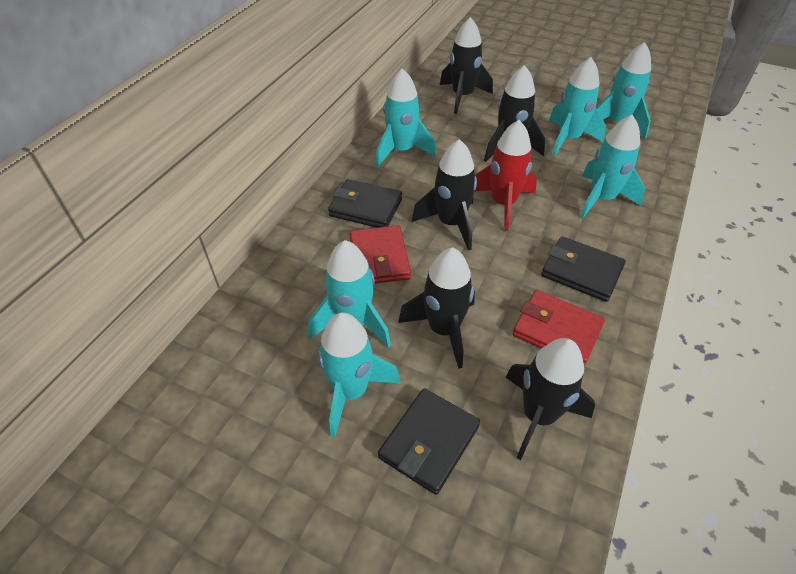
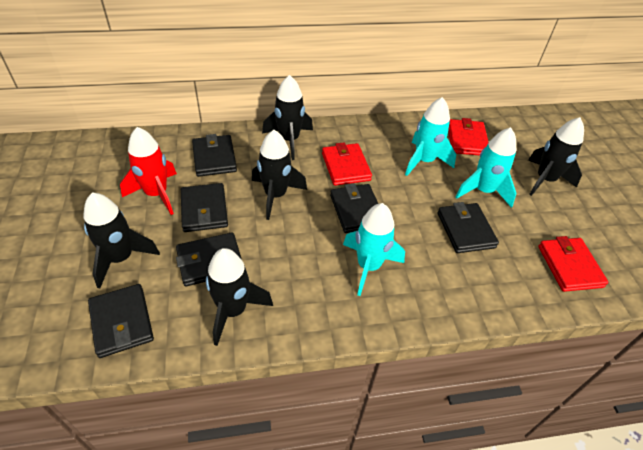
black wallet: 3 -> 6
red wallet: 2 -> 3
turquoise rocket: 6 -> 3

